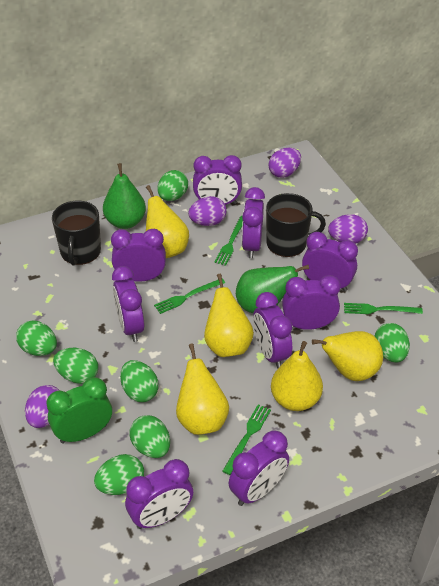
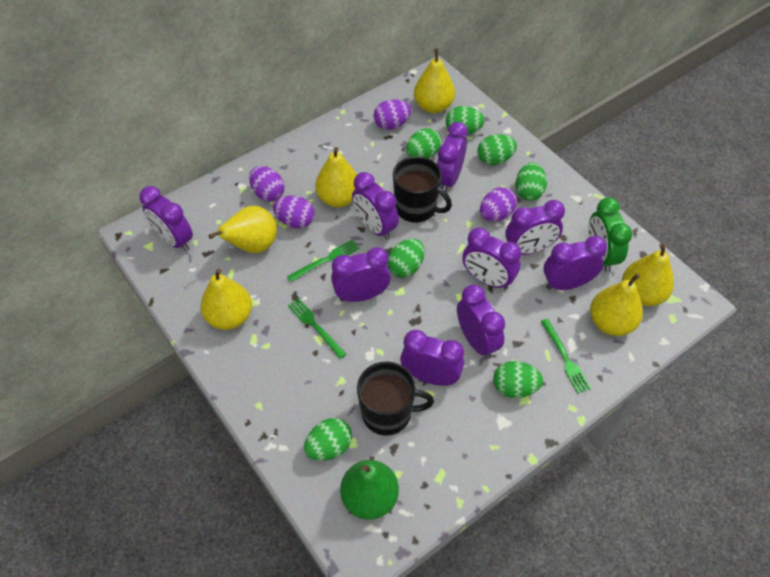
green fork: 4 -> 3
green pear: 2 -> 1
yellow pear: 5 -> 6

